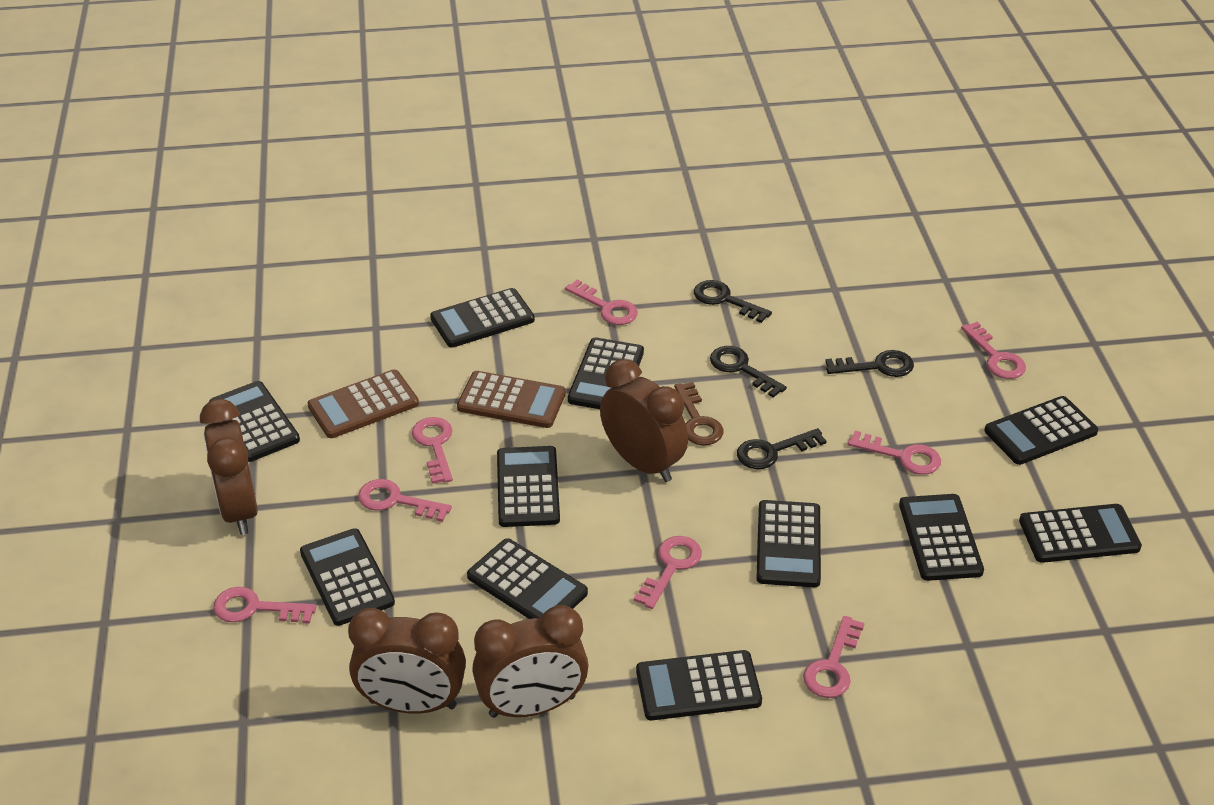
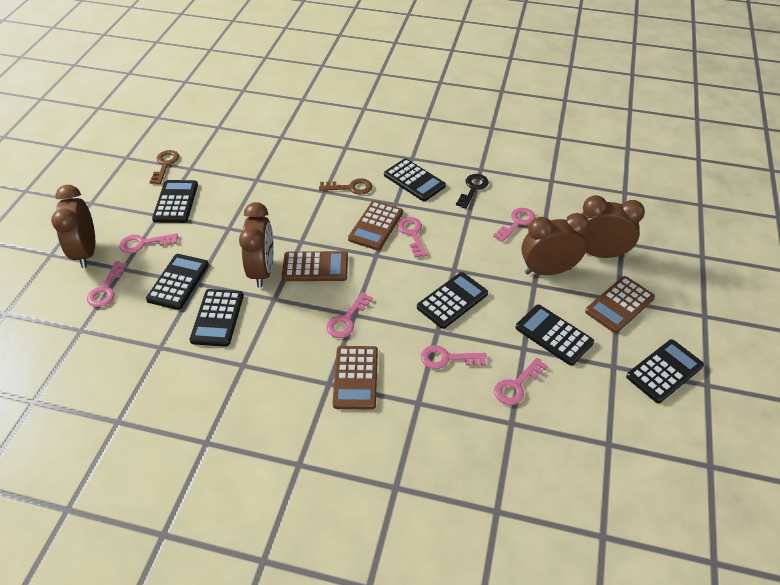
black calculator: 11 -> 7
black key: 4 -> 1
brown calculator: 2 -> 4
brown key: 1 -> 2
pink key: 8 -> 7

